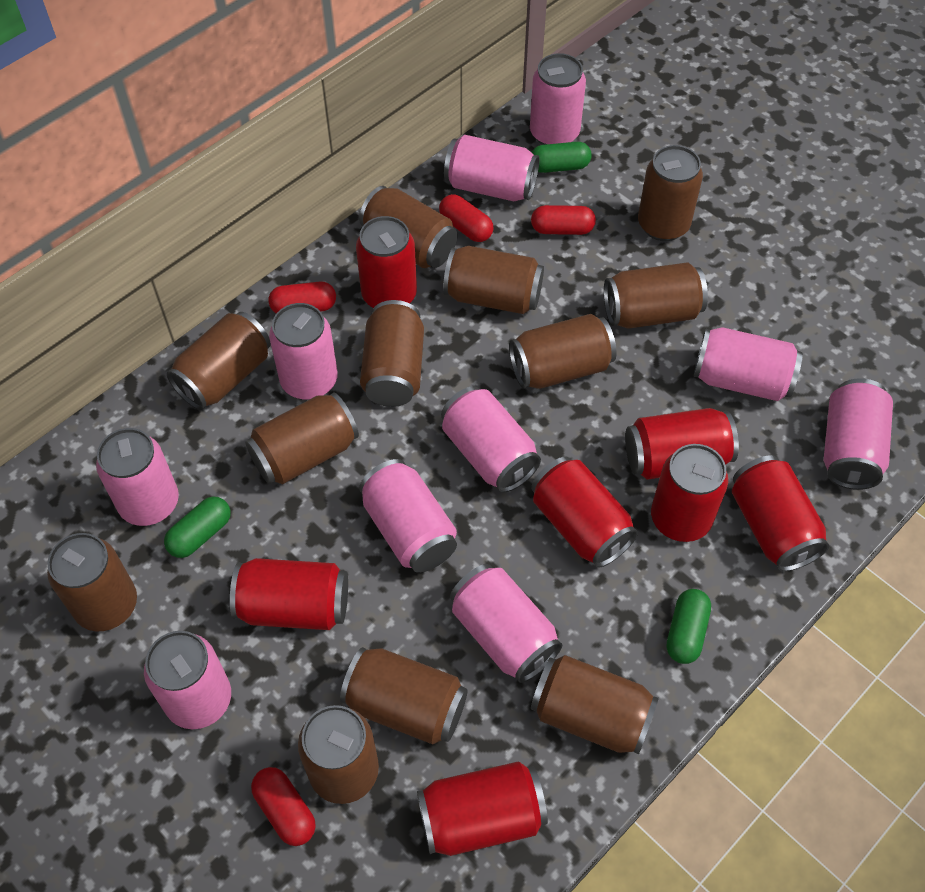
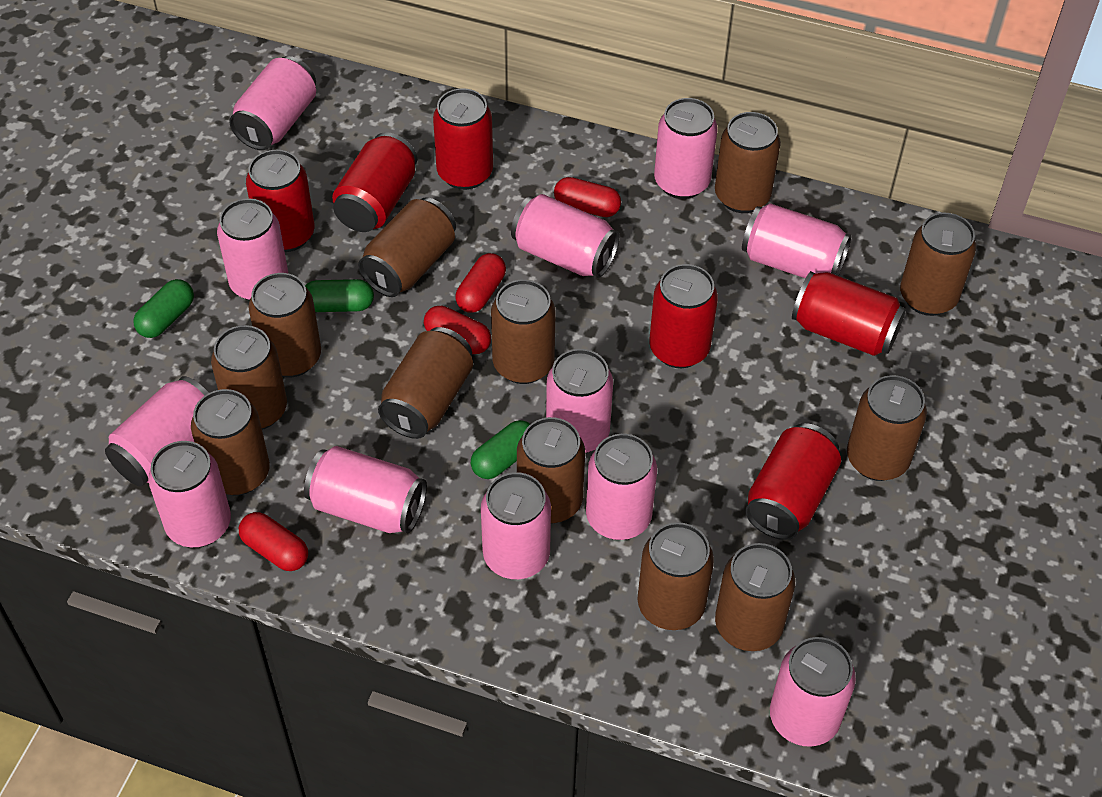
pink can: 10 -> 12
red can: 7 -> 6

